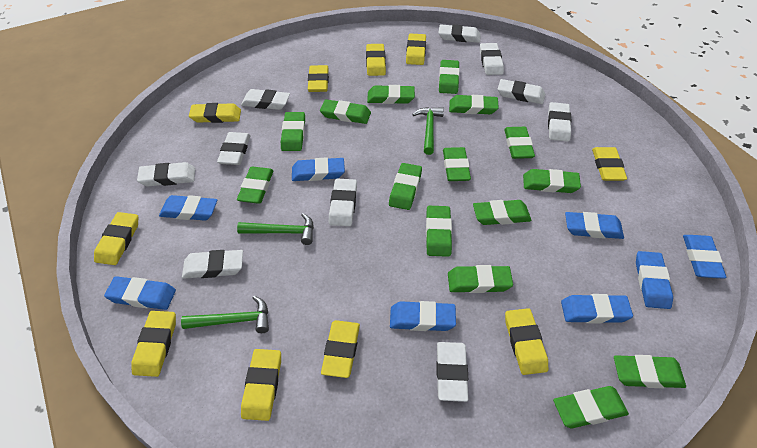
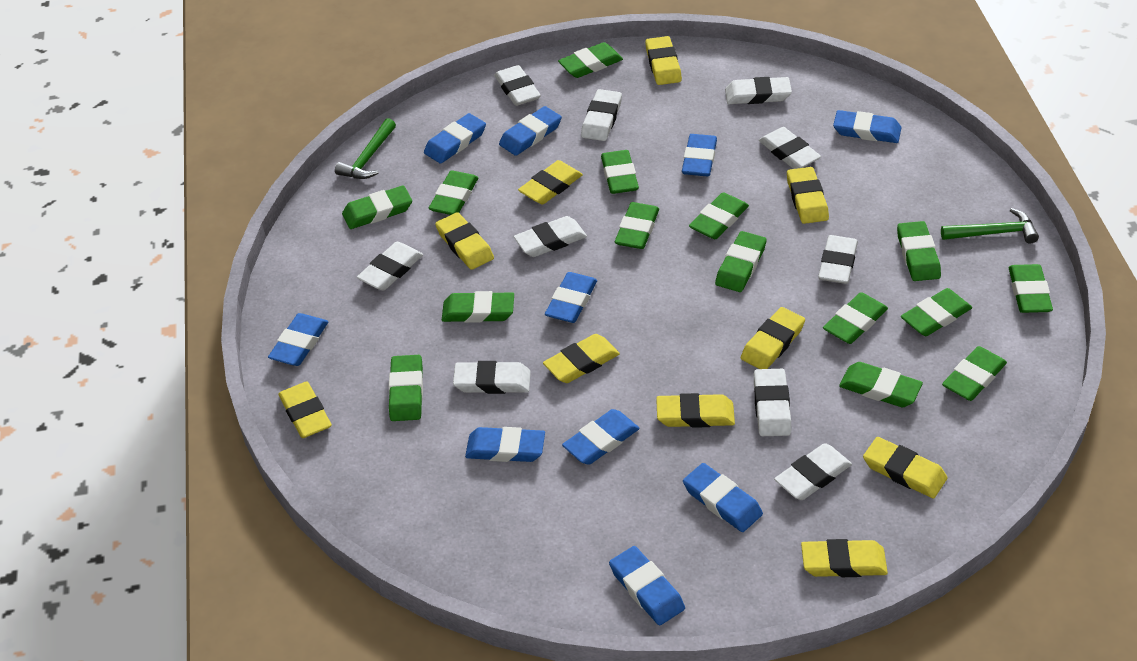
blue eraser: 8 -> 10
green hammer: 3 -> 2

